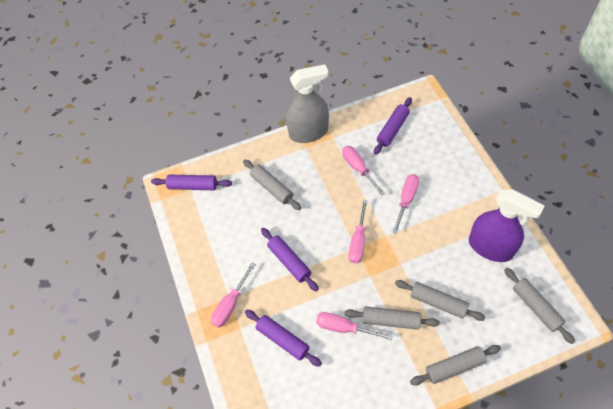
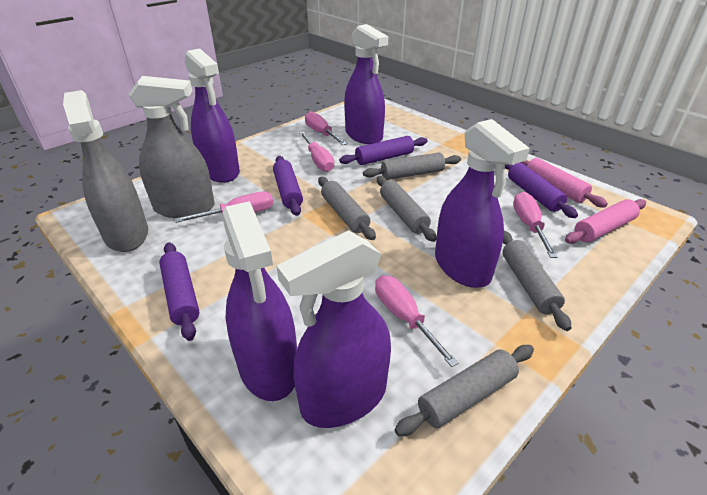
grey spray bottle: 1 -> 2
pink rolling pin: 0 -> 2
purple spray bottle: 1 -> 5

